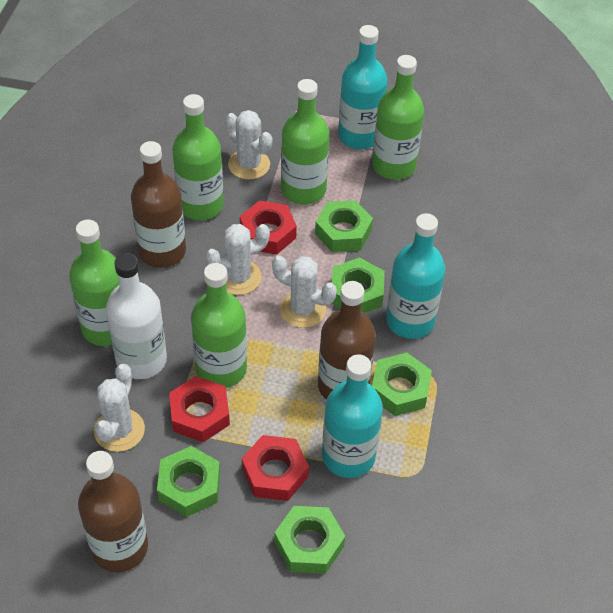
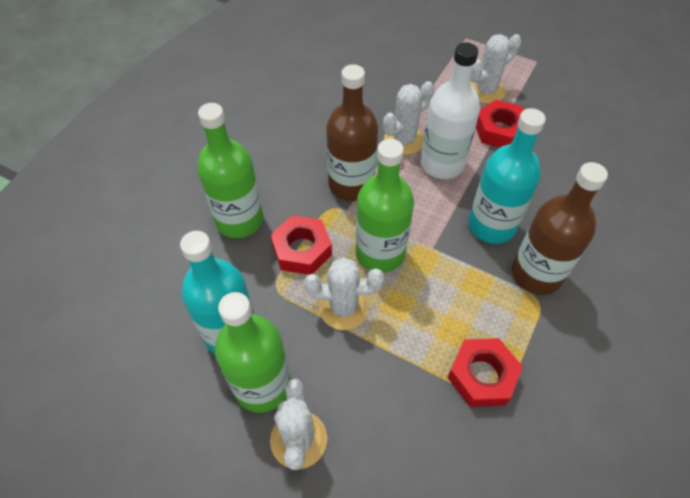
brown bottle: 3 -> 2
green bottle: 5 -> 3
green nut: 5 -> 0
turquoise bottle: 3 -> 2

